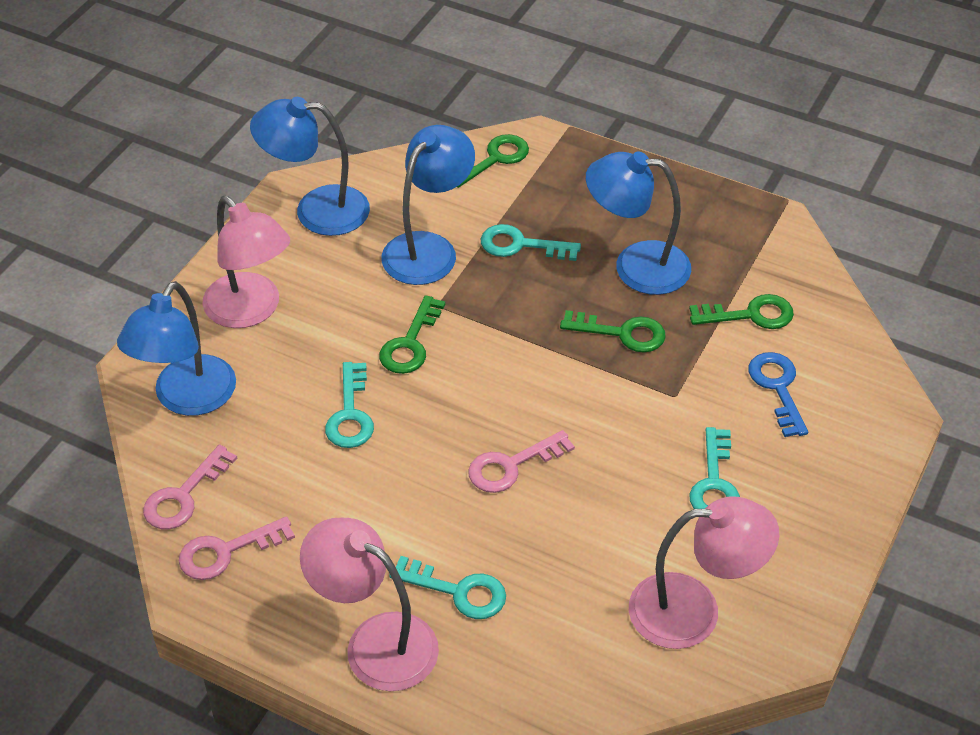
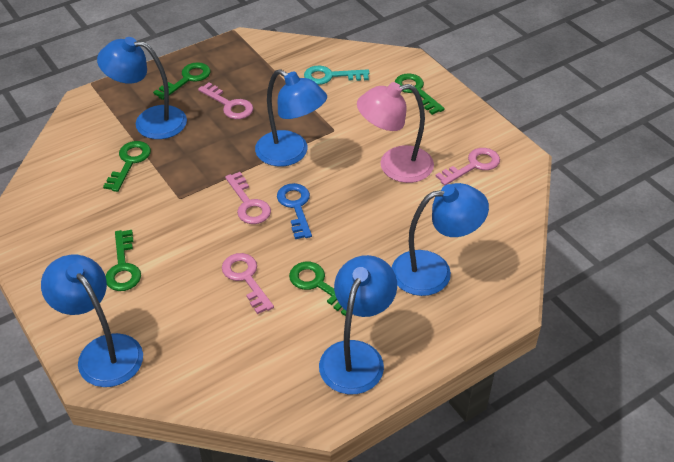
blue lamp: 4 -> 5
green key: 4 -> 5
pink key: 3 -> 4
pink lamp: 3 -> 1
turquoise key: 4 -> 1

